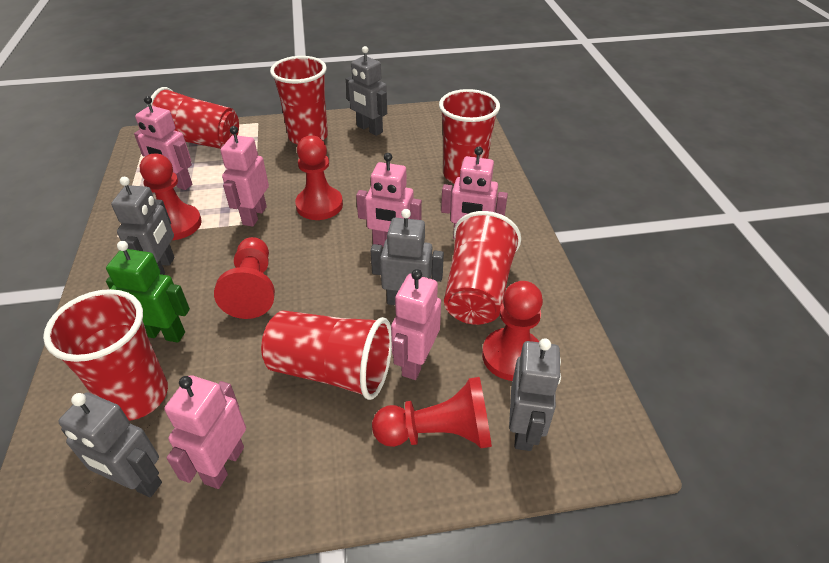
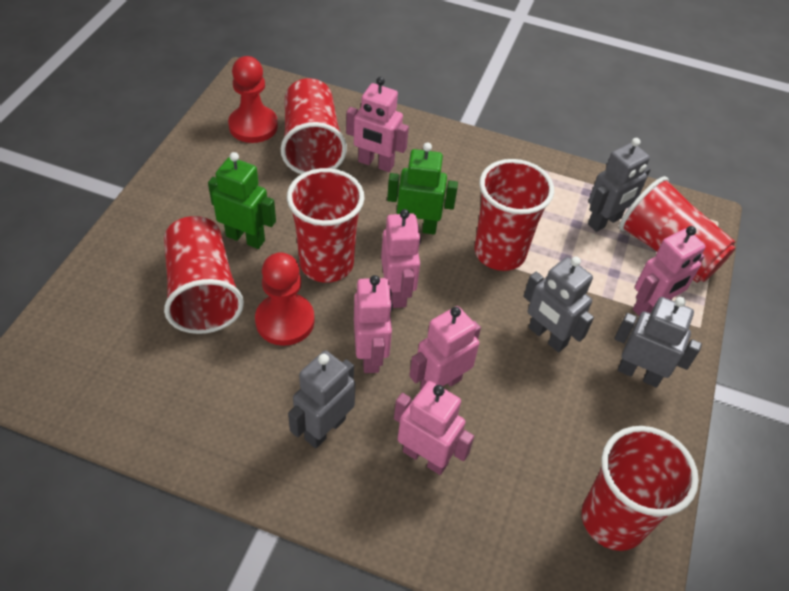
green robot: 1 -> 2
grey robot: 5 -> 4
red pawn: 5 -> 2

